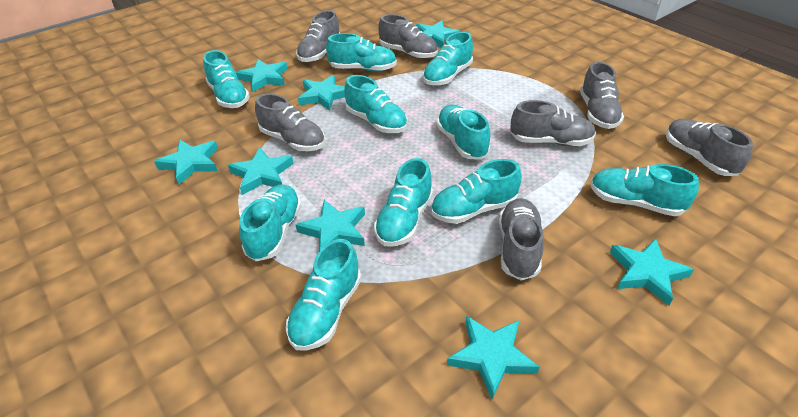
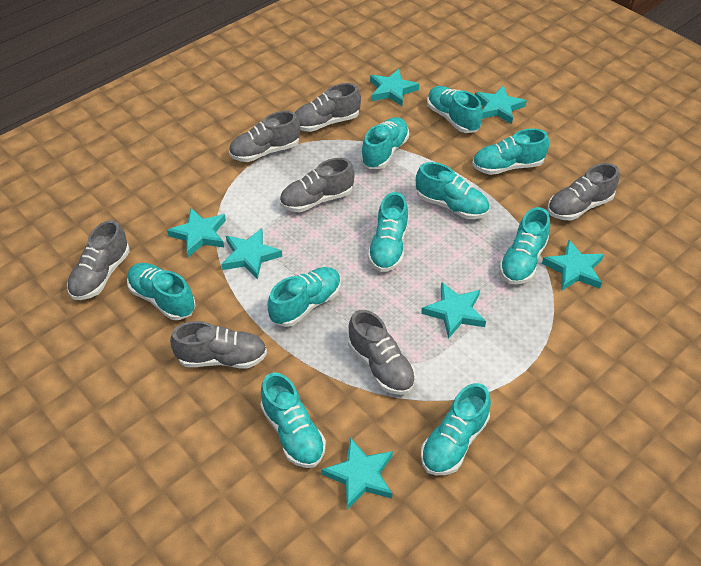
turquoise star: 8 -> 7

